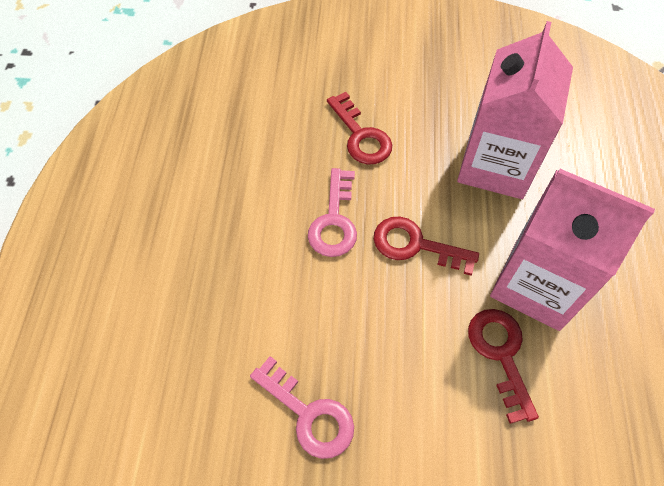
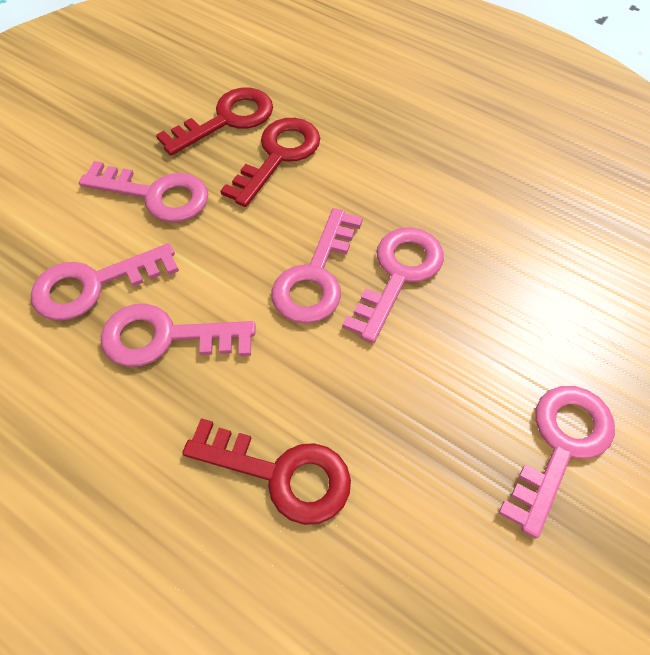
pink carton: 2 -> 0
pink key: 2 -> 6

